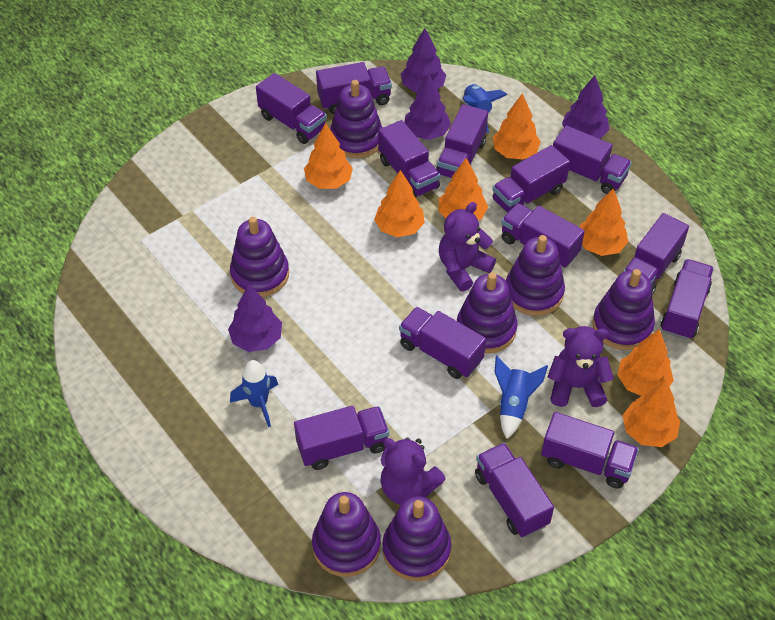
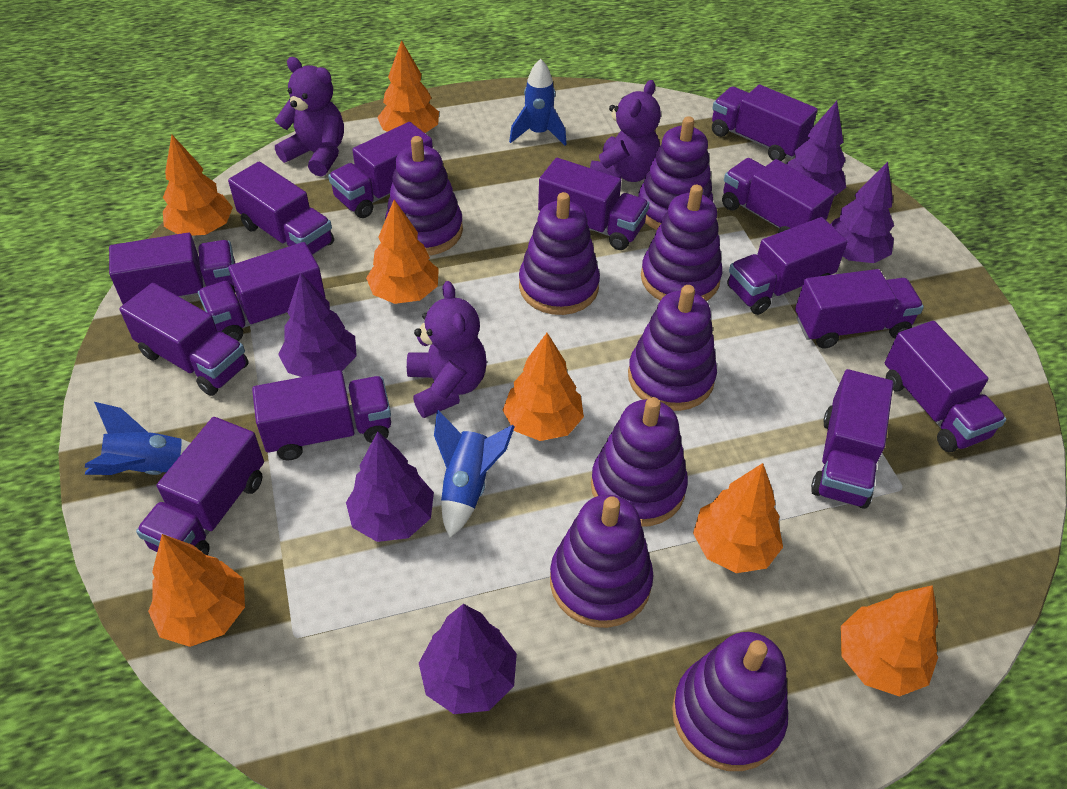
purple stacking toy: 7 -> 8
purple tree: 4 -> 5
purple truck: 13 -> 14

